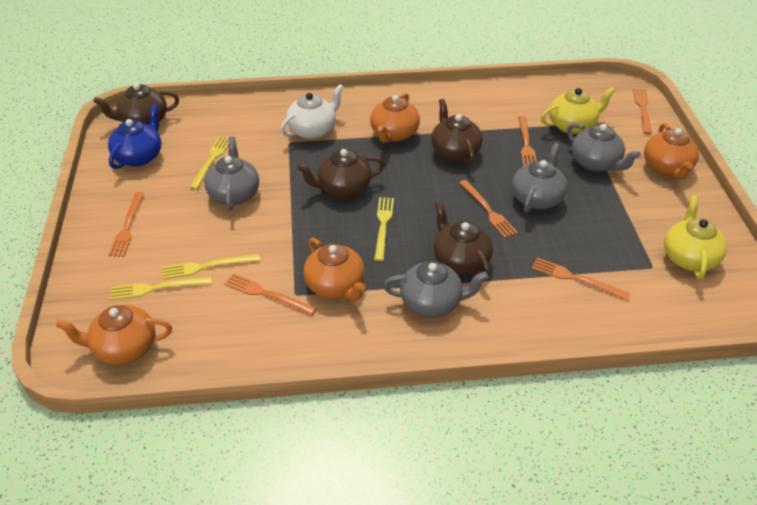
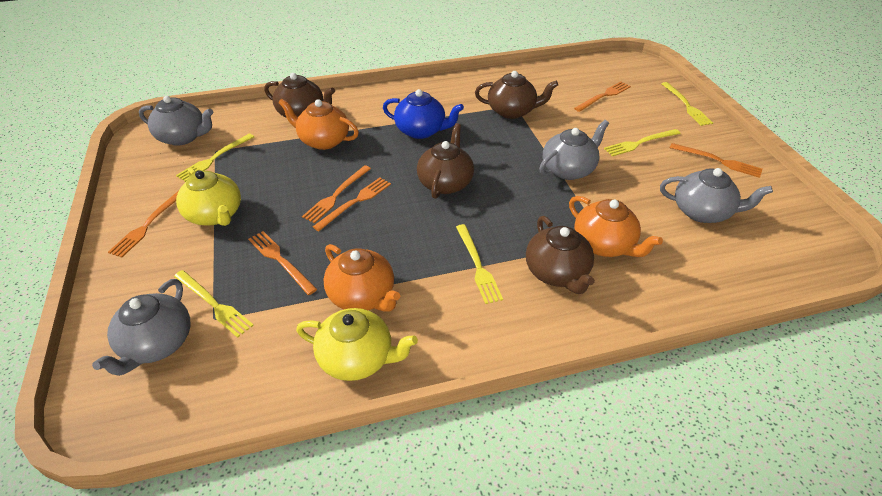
orange teapot: 4 -> 3
white teapot: 1 -> 0
yellow fork: 4 -> 5

